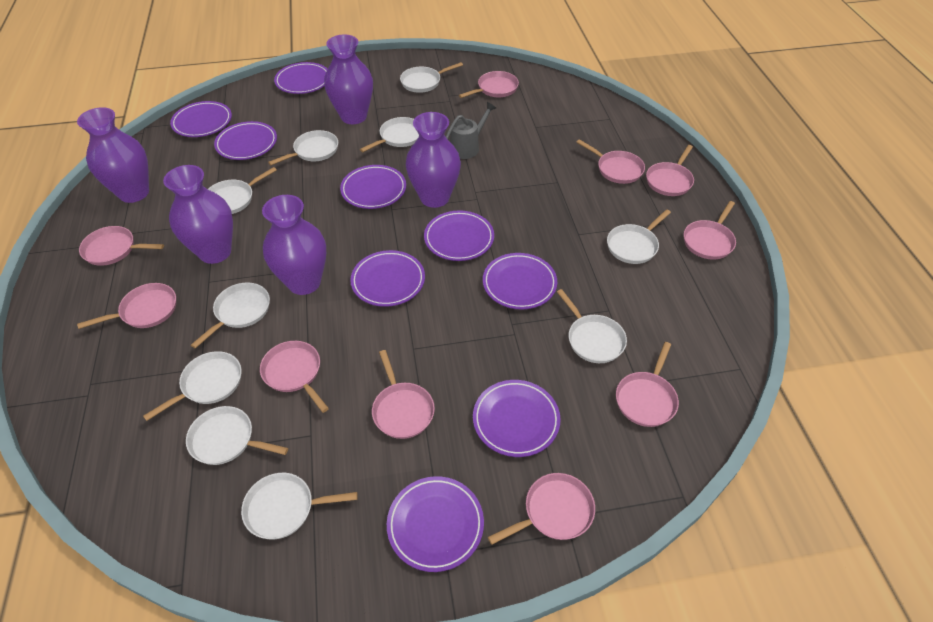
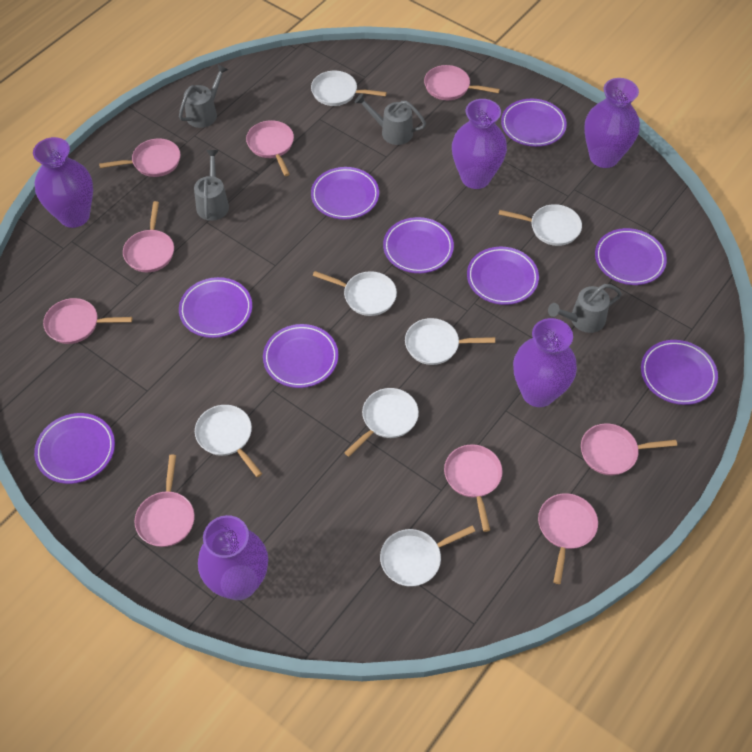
grey watering can: 1 -> 4
pink pan: 10 -> 9
white pan: 10 -> 7

